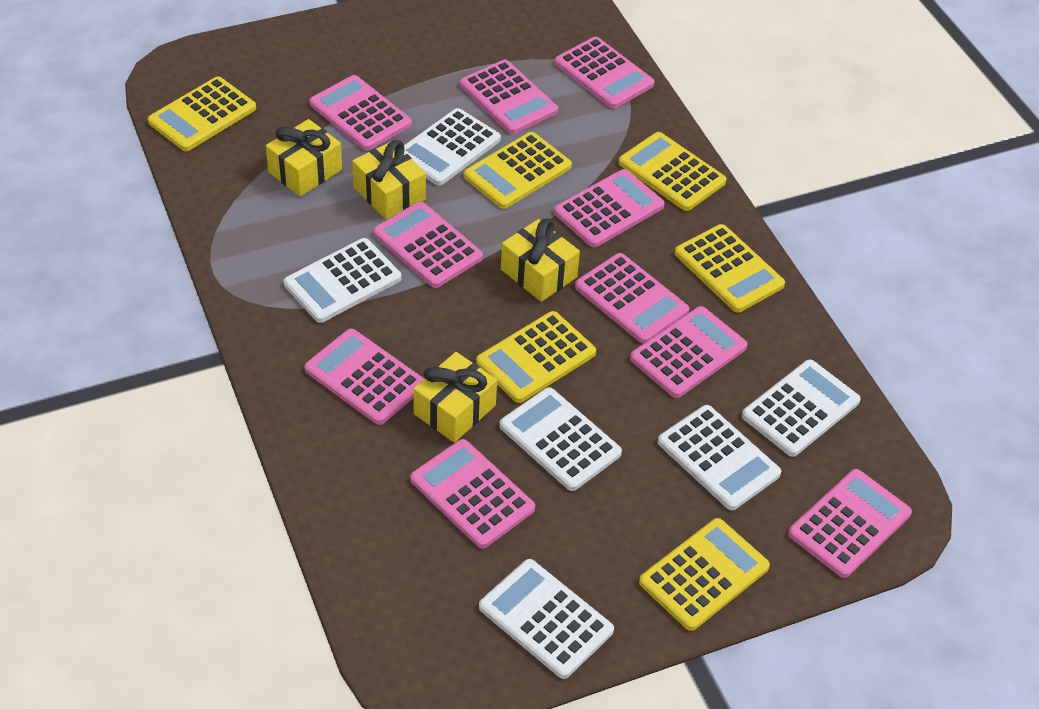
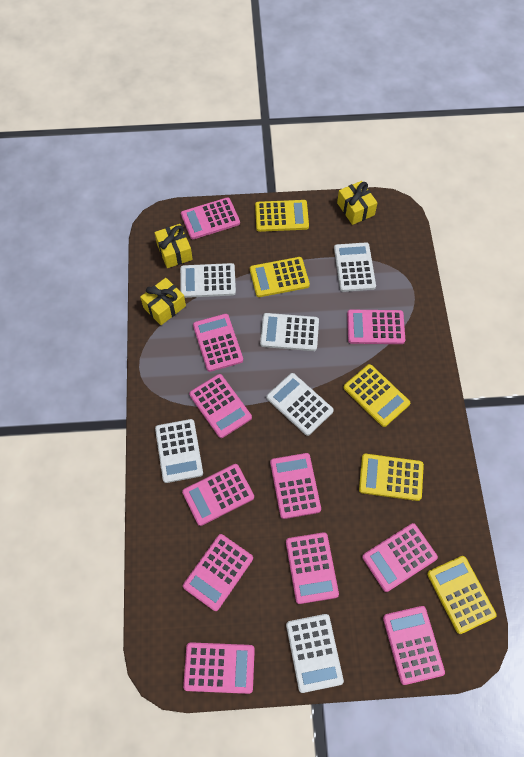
pink calculator: 10 -> 11
yellow calculator: 6 -> 5
yellow gift: 4 -> 3

